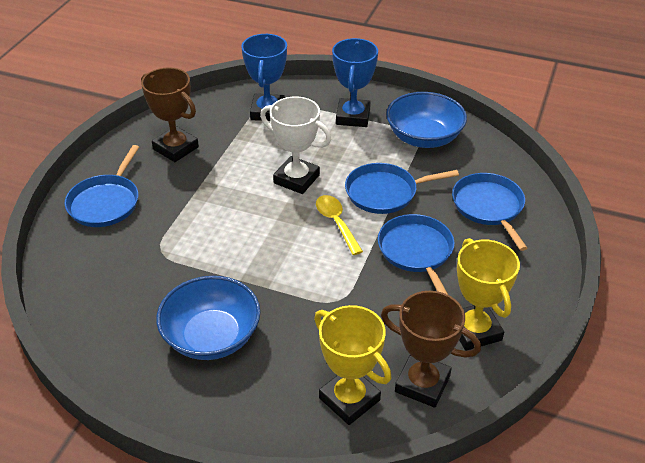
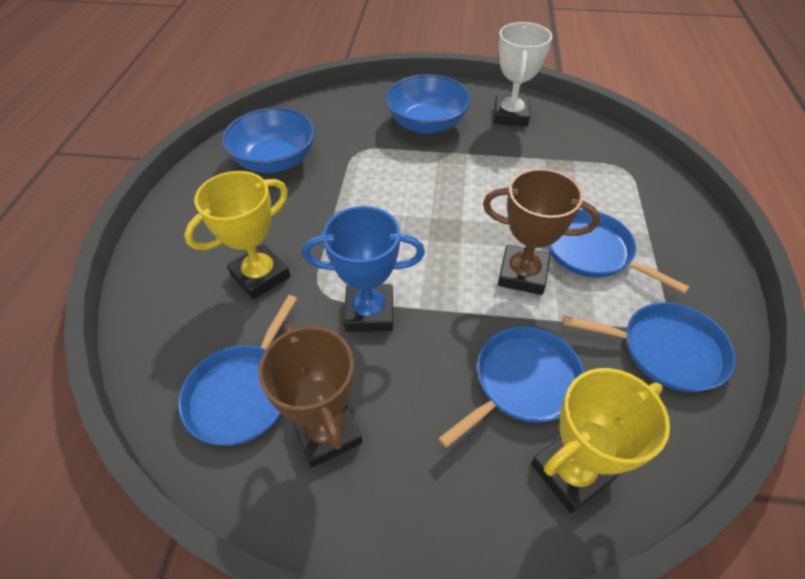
blue trophy: 2 -> 1
yellow spoon: 1 -> 0

